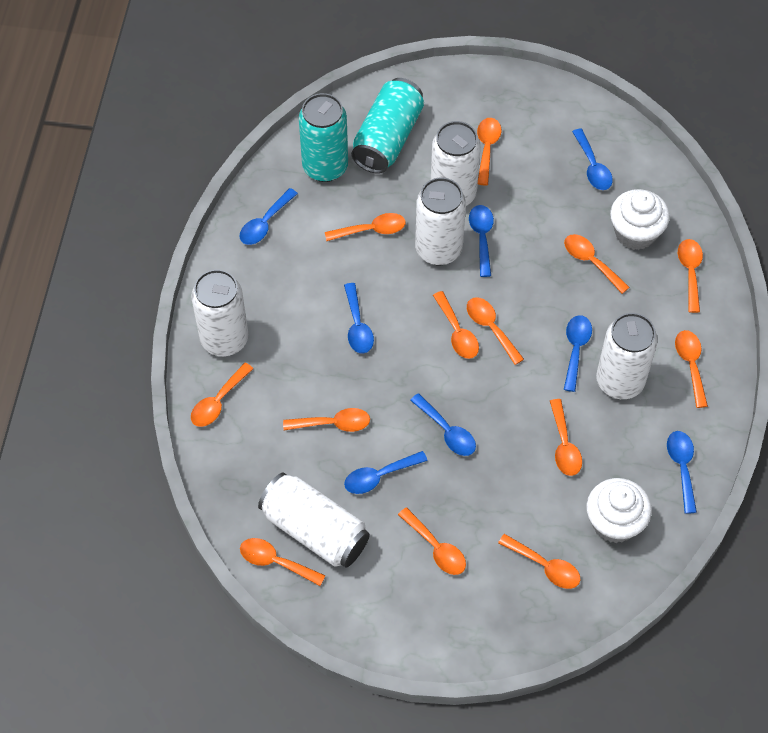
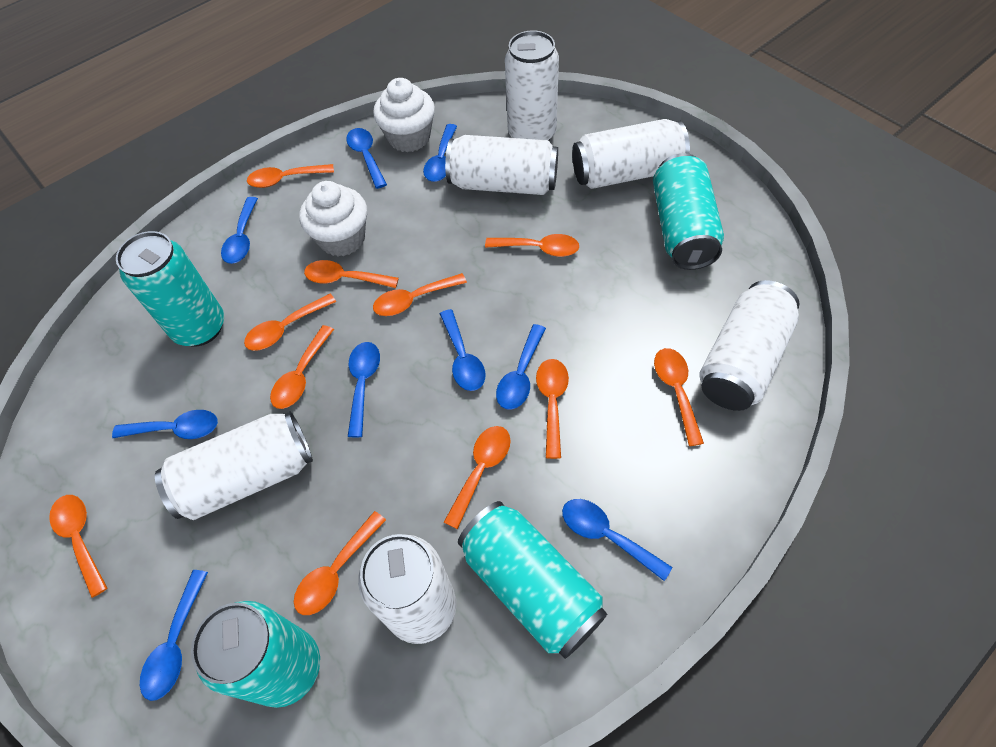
blue spoon: 8 -> 9
orange spoon: 13 -> 11
turquoise can: 2 -> 4
white can: 5 -> 6

